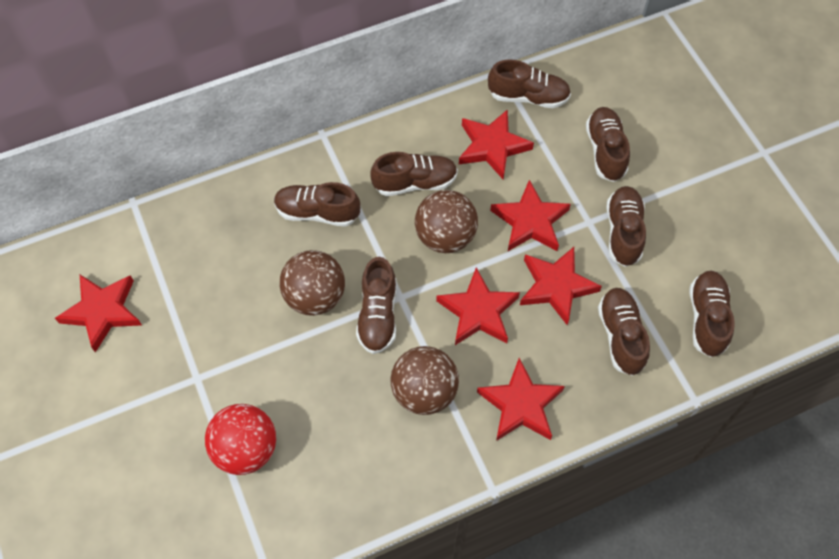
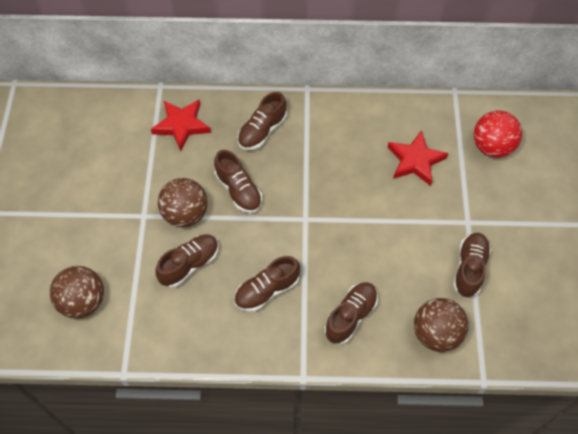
brown shoe: 8 -> 6
red star: 6 -> 2

